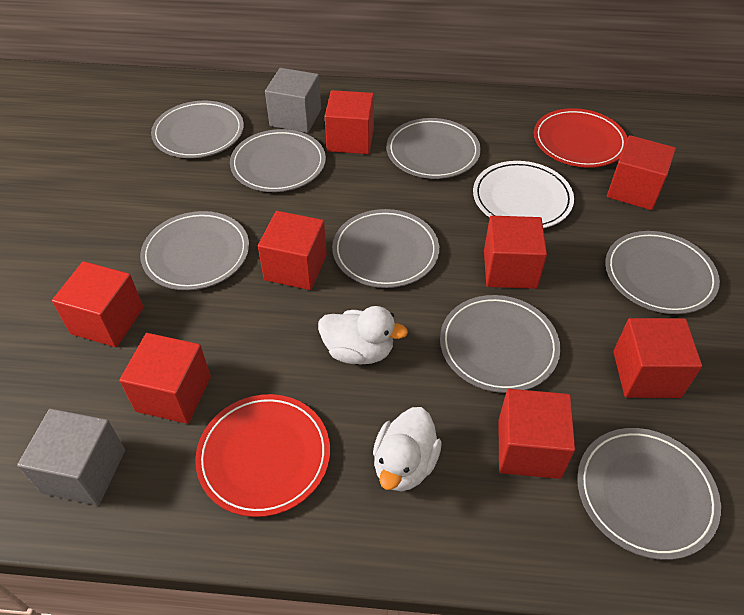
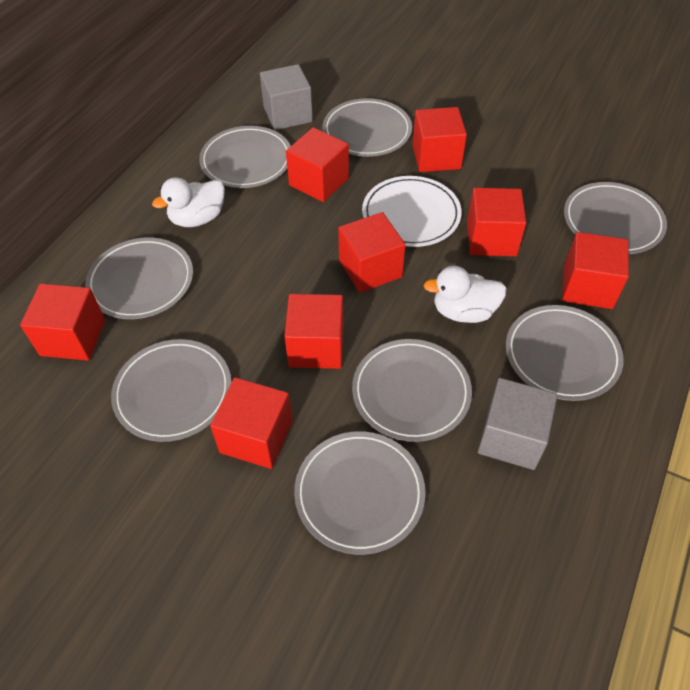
red plate: 2 -> 0

